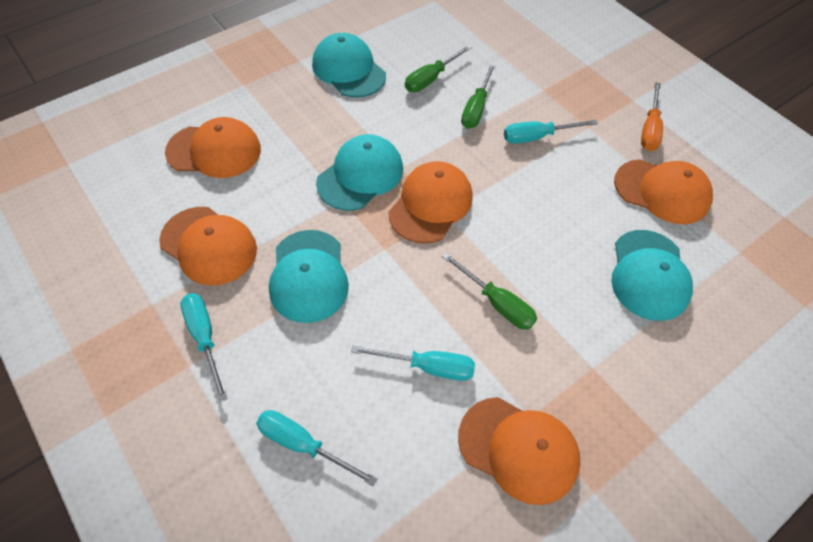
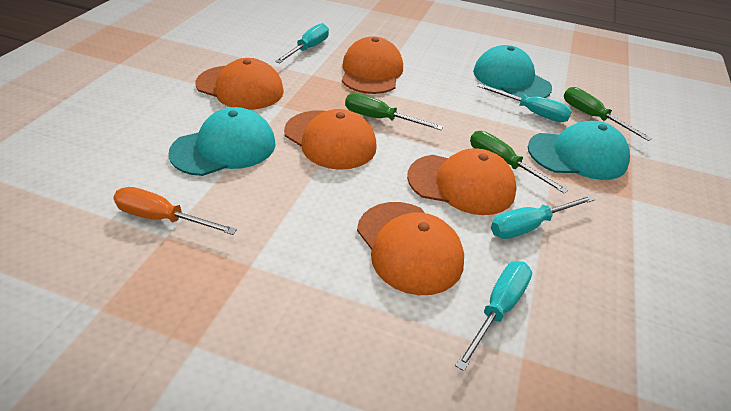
turquoise cap: 4 -> 3

